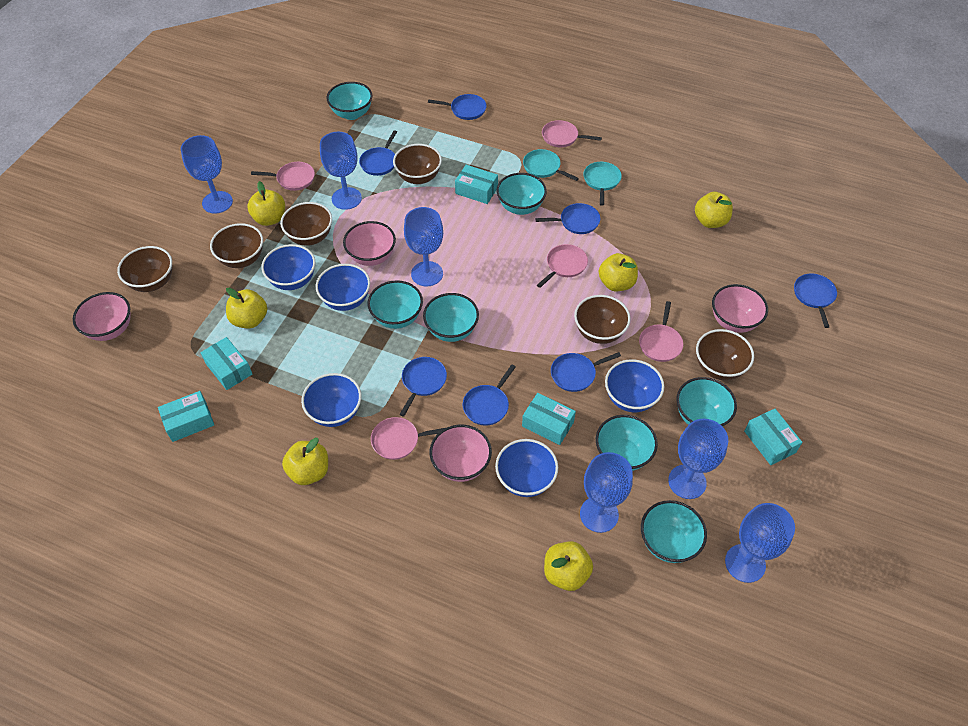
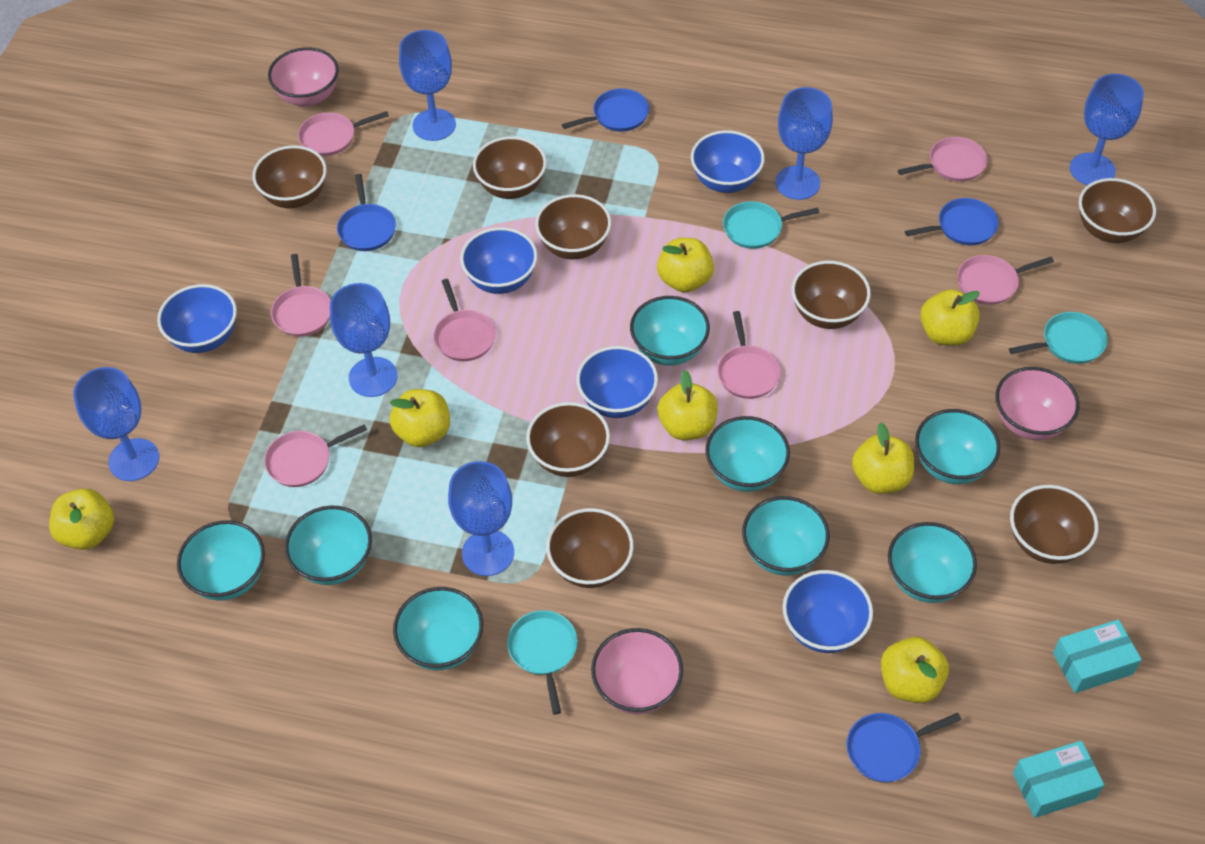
blue pan: 7 -> 4
brown bowl: 6 -> 8
pink bowl: 4 -> 3
pink pan: 5 -> 7
turquoise bowl: 7 -> 8
turquoise box: 5 -> 2
turquoise pan: 2 -> 3
yellow apple: 6 -> 7

